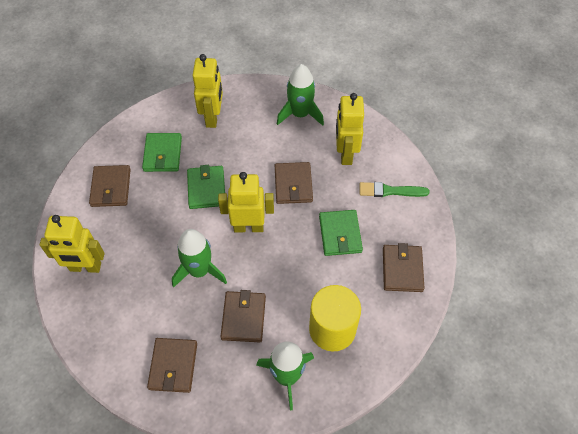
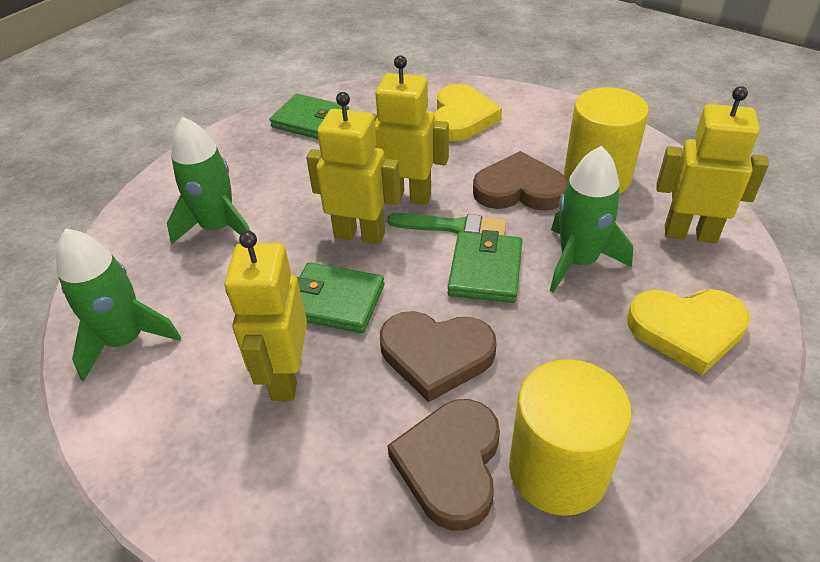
brown heart: 0 -> 3
brown wallet: 5 -> 0
yellow cylinder: 1 -> 2
yellow heart: 0 -> 2

